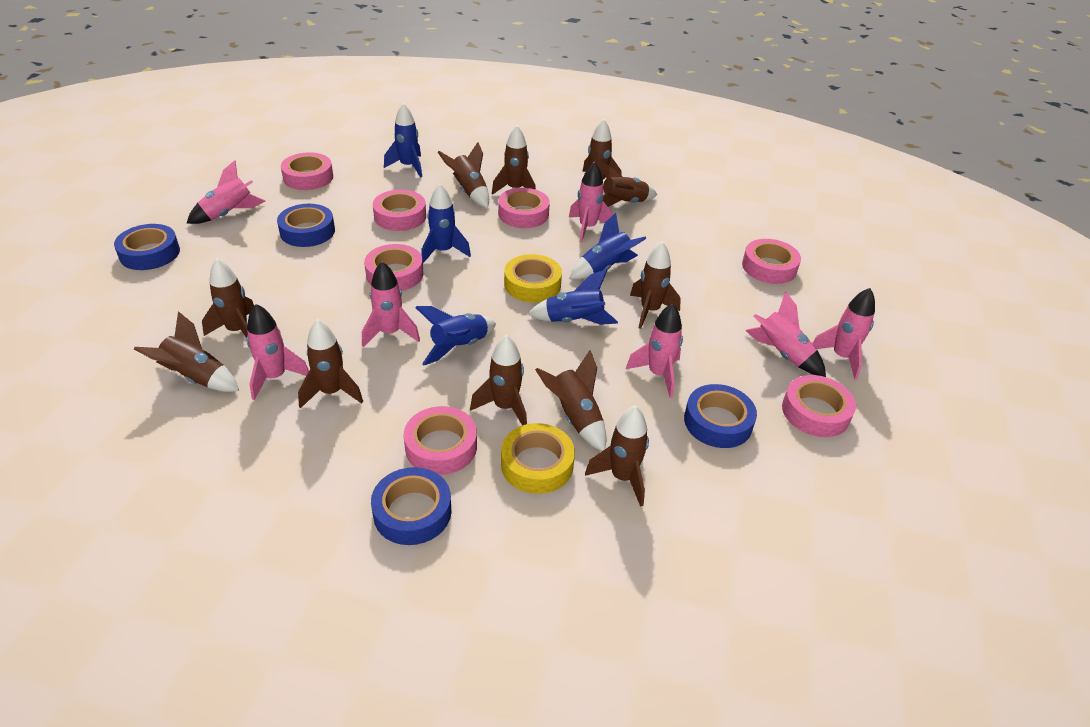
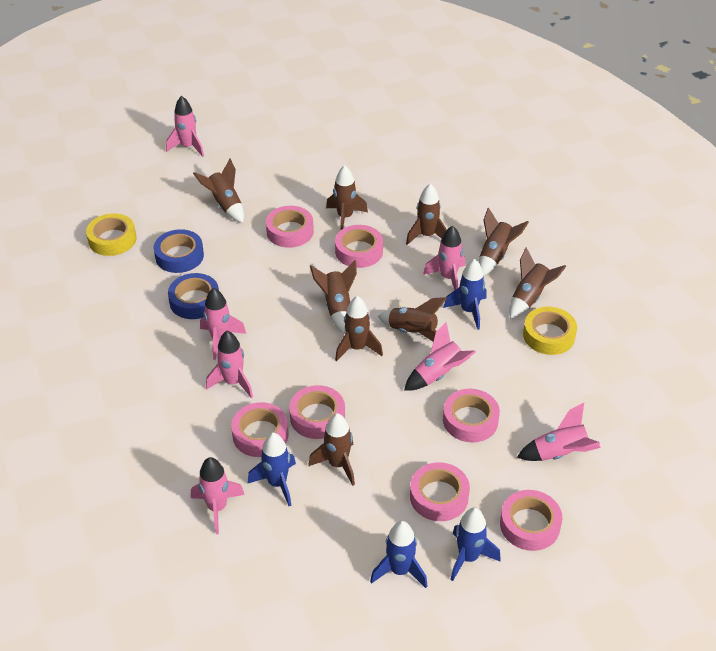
blue rocket: 5 -> 4
blue tape: 4 -> 2
brown rocket: 11 -> 9

